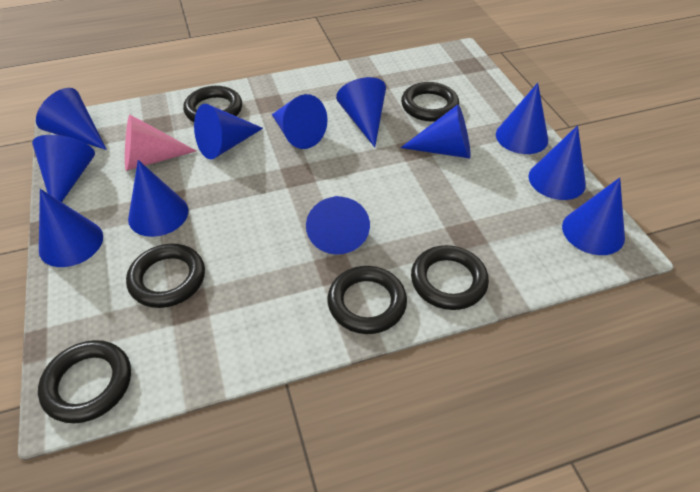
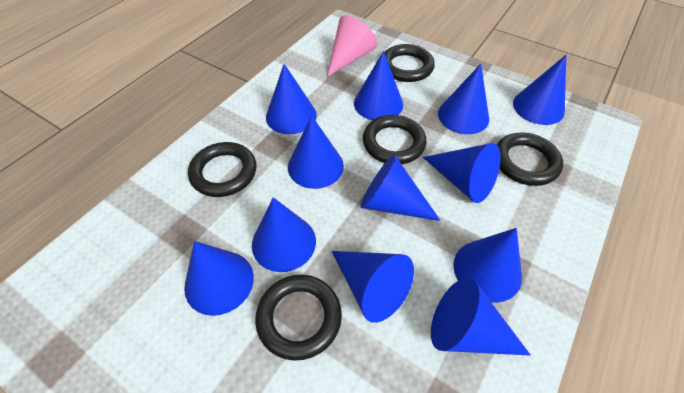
black ring: 6 -> 5

